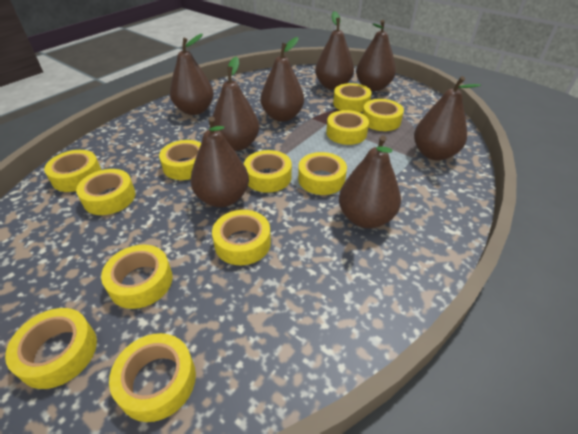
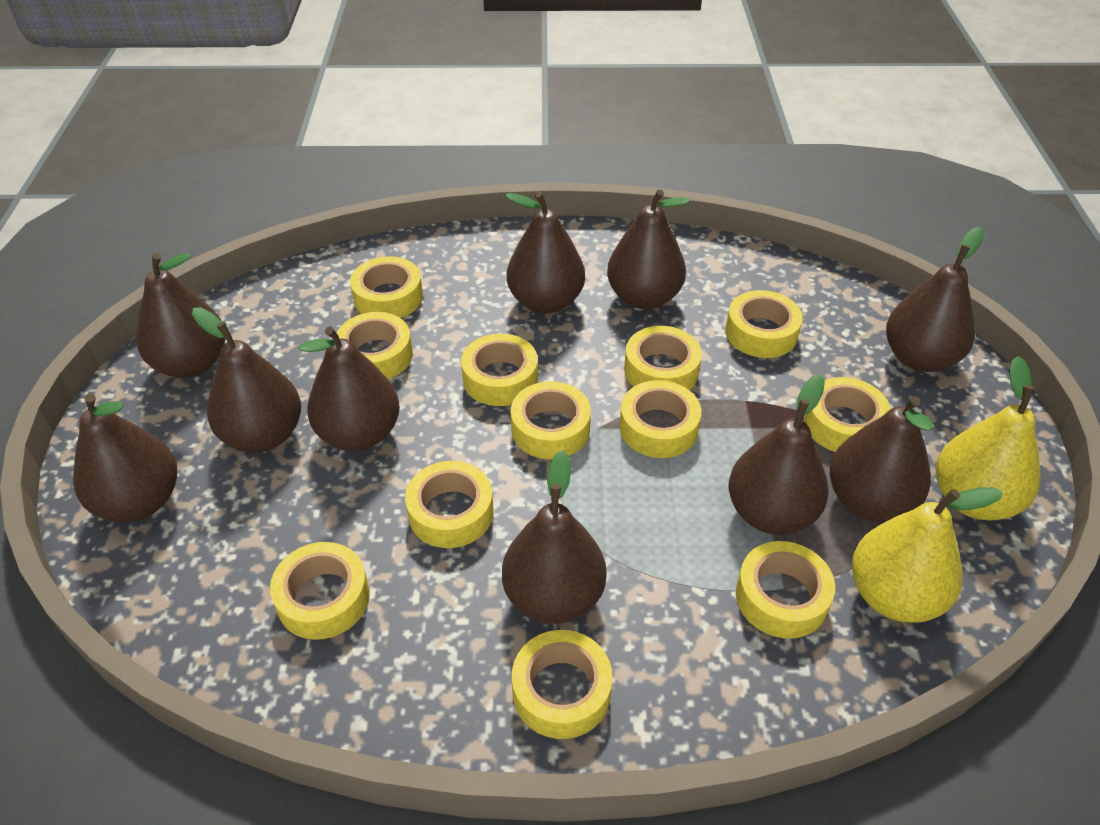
brown pear: 8 -> 10
yellow pear: 0 -> 2

